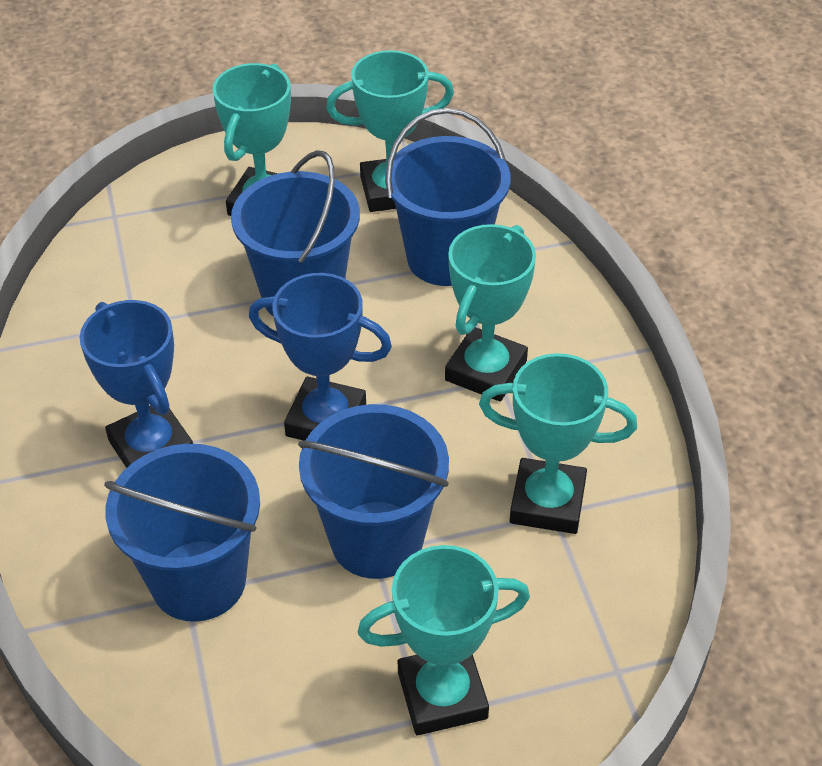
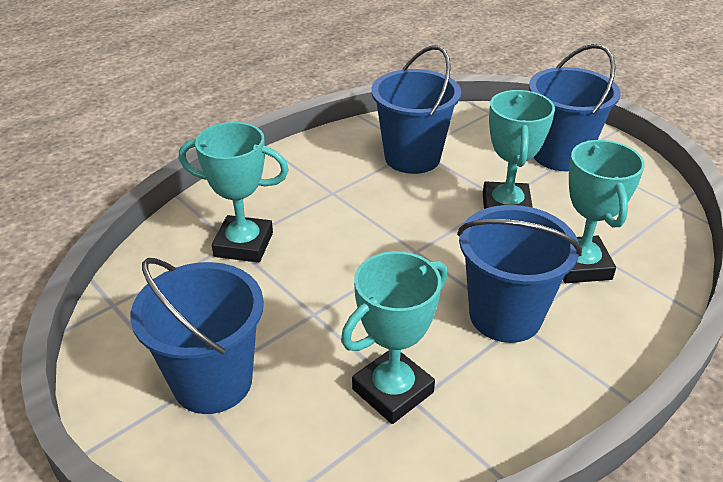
blue trophy: 2 -> 0
turquoise trophy: 5 -> 4

